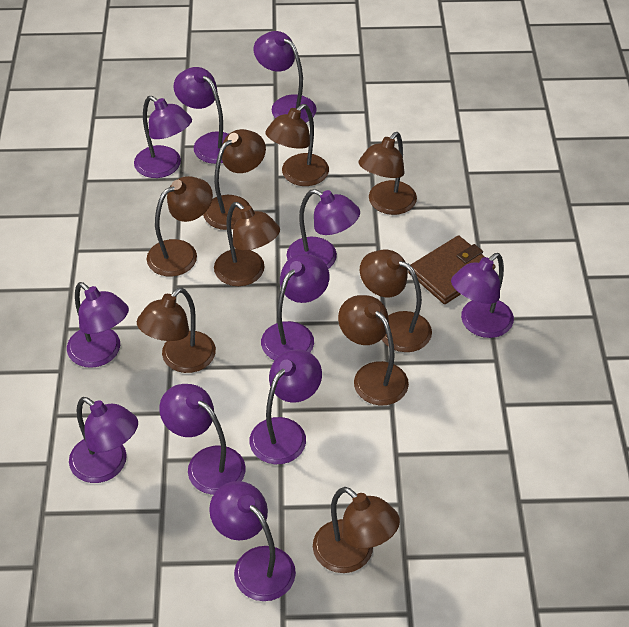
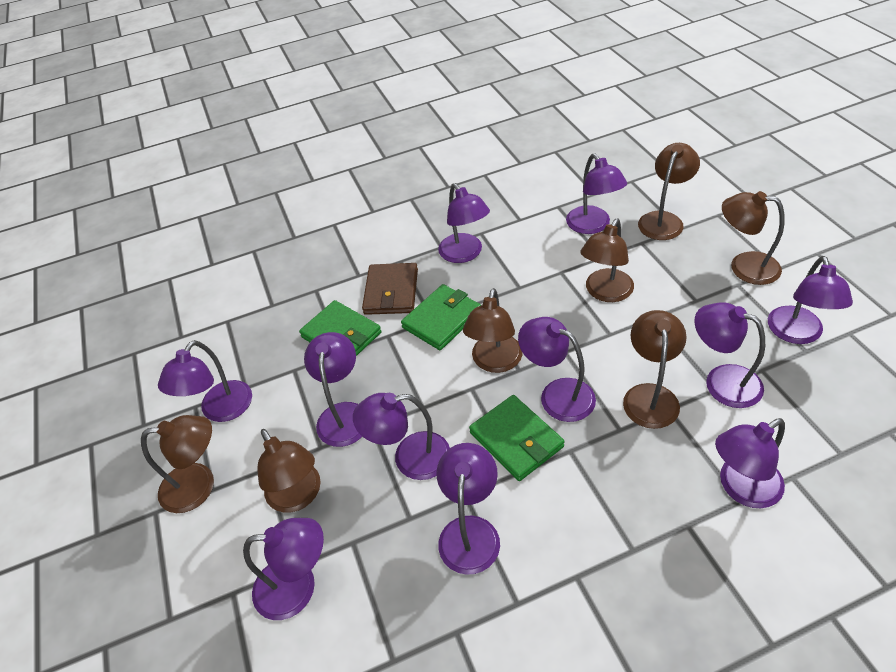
brown lamp: 9 -> 7
green wallet: 0 -> 3

